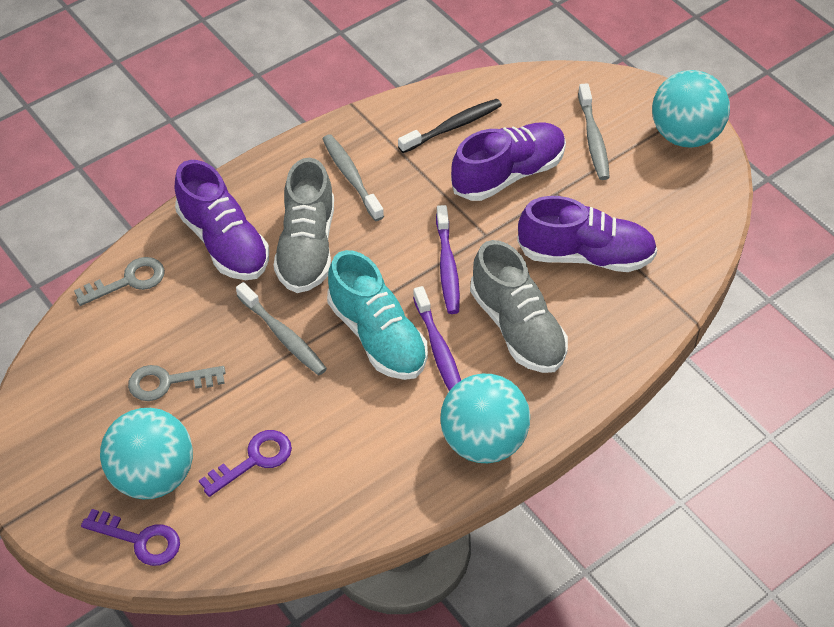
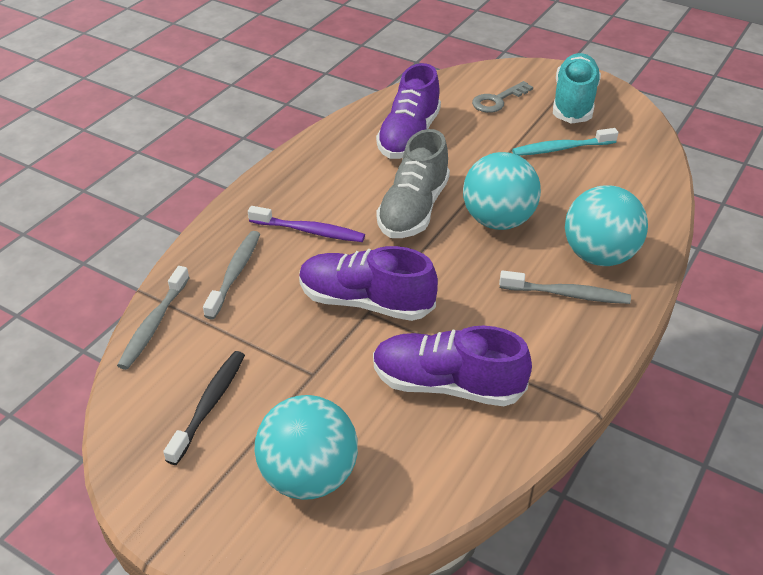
grey key: 2 -> 1
grey shoe: 2 -> 1
purple key: 2 -> 0
purple toothbrush: 2 -> 1
turquoise toothbrush: 0 -> 1

